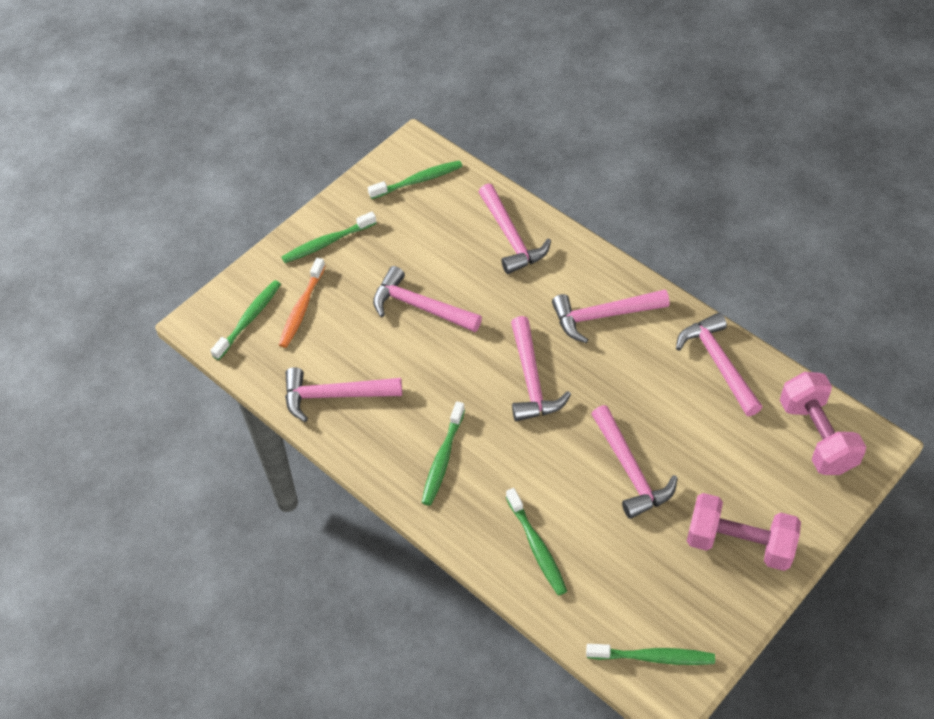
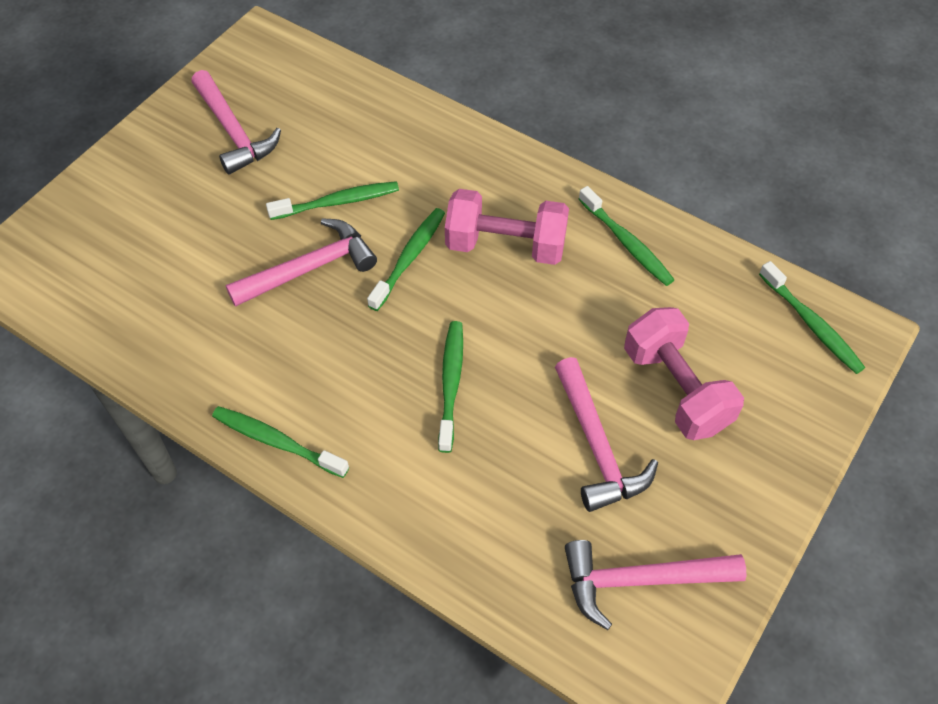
orange toothbrush: 1 -> 0
pink hammer: 7 -> 4

